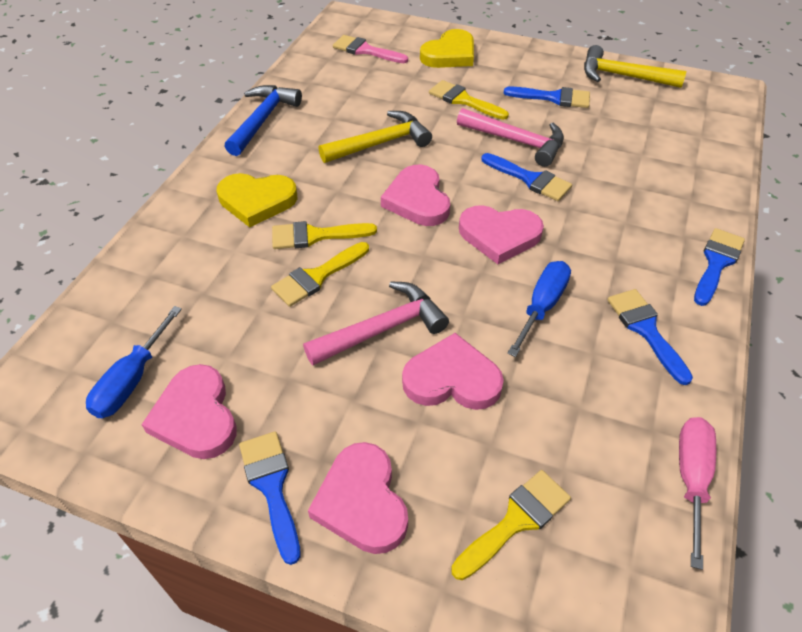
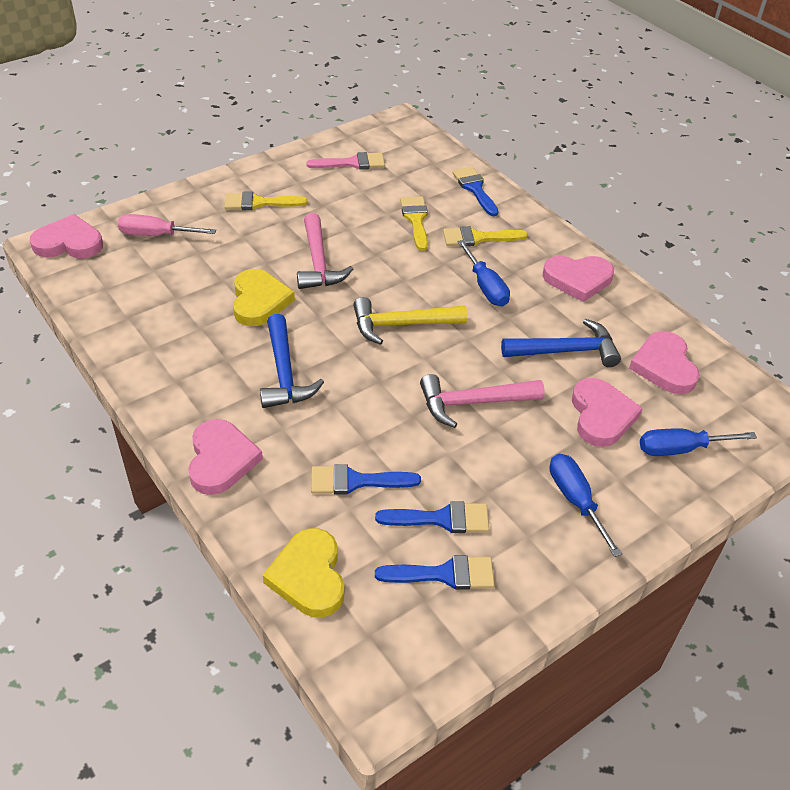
blue brush: 5 -> 4
blue hammer: 1 -> 2
blue screwdriver: 2 -> 3
yellow brush: 4 -> 3
yellow hammer: 2 -> 1

